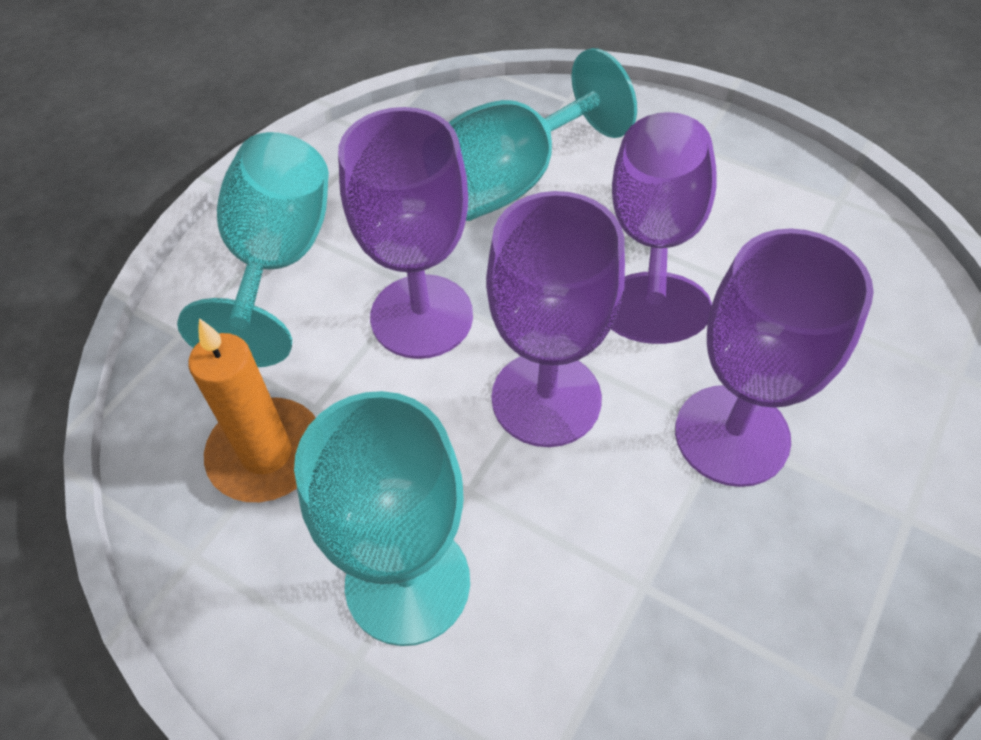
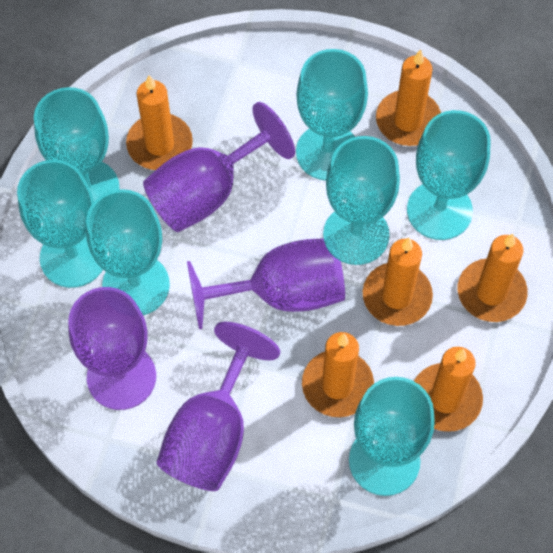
orange candle: 1 -> 6
turquoise goblet: 3 -> 7

